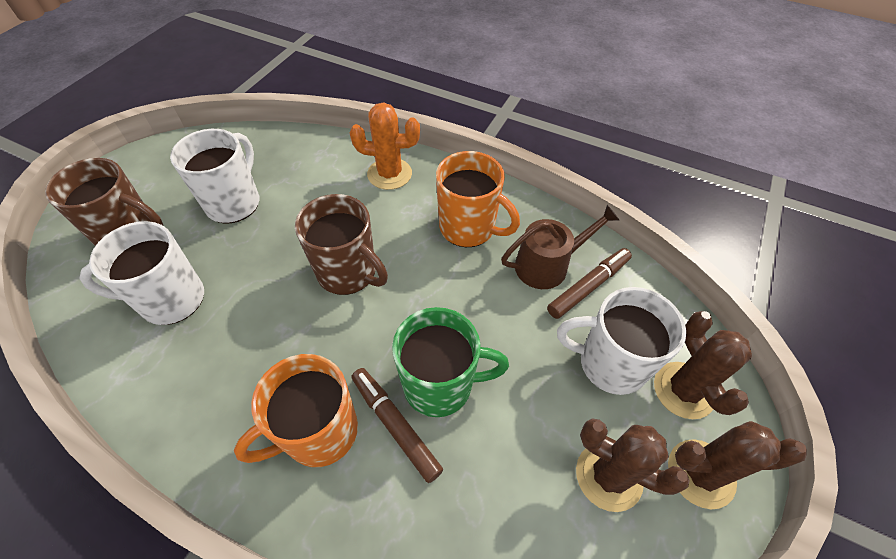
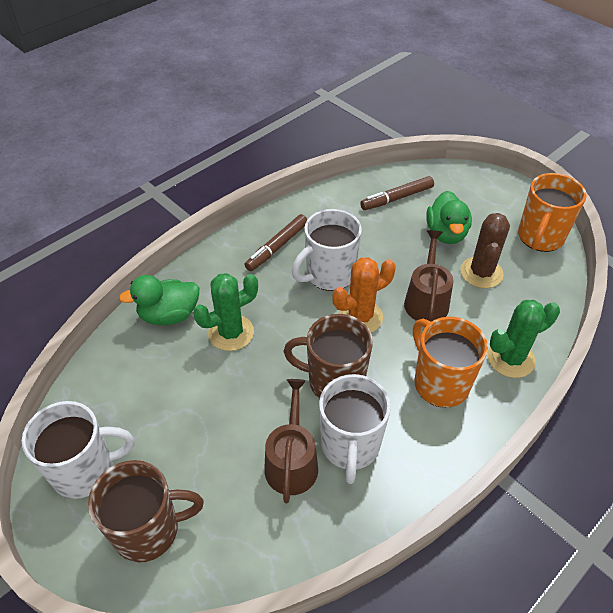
brown cactus: 3 -> 1
brown watering can: 1 -> 2
green cactus: 0 -> 2
green duck: 0 -> 2
green mug: 1 -> 0

